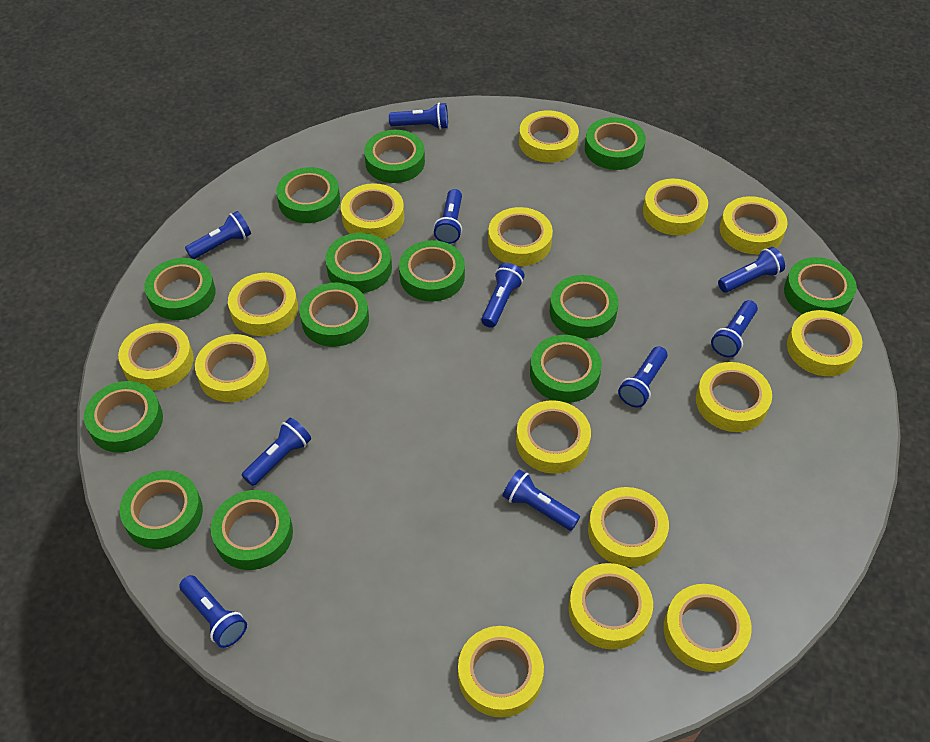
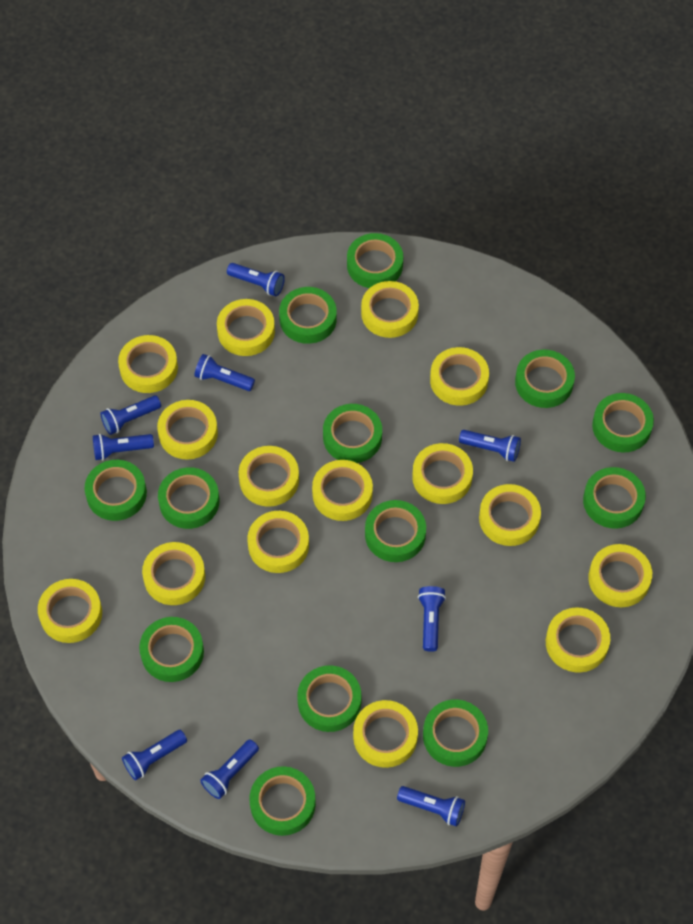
blue flashlight: 10 -> 9

